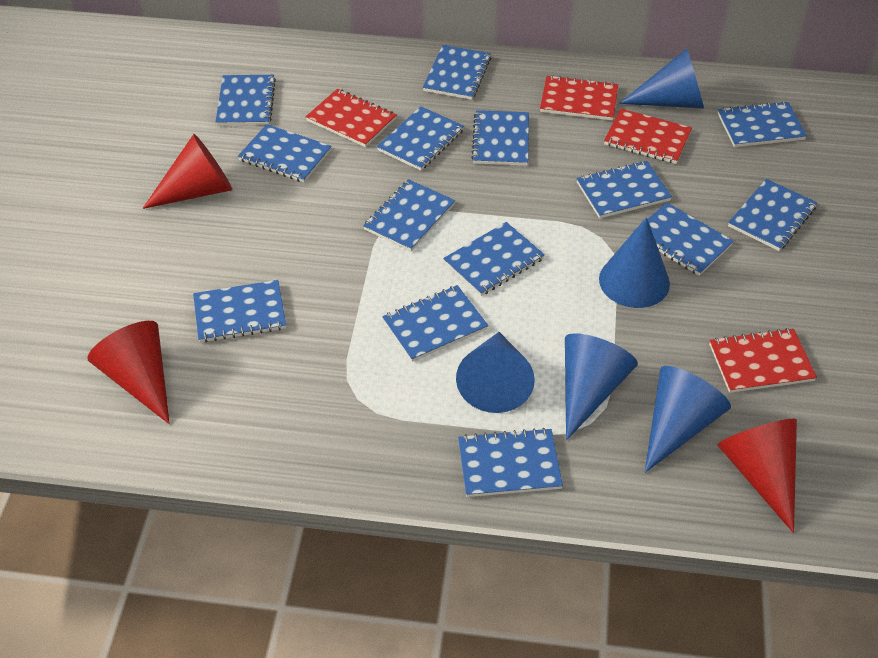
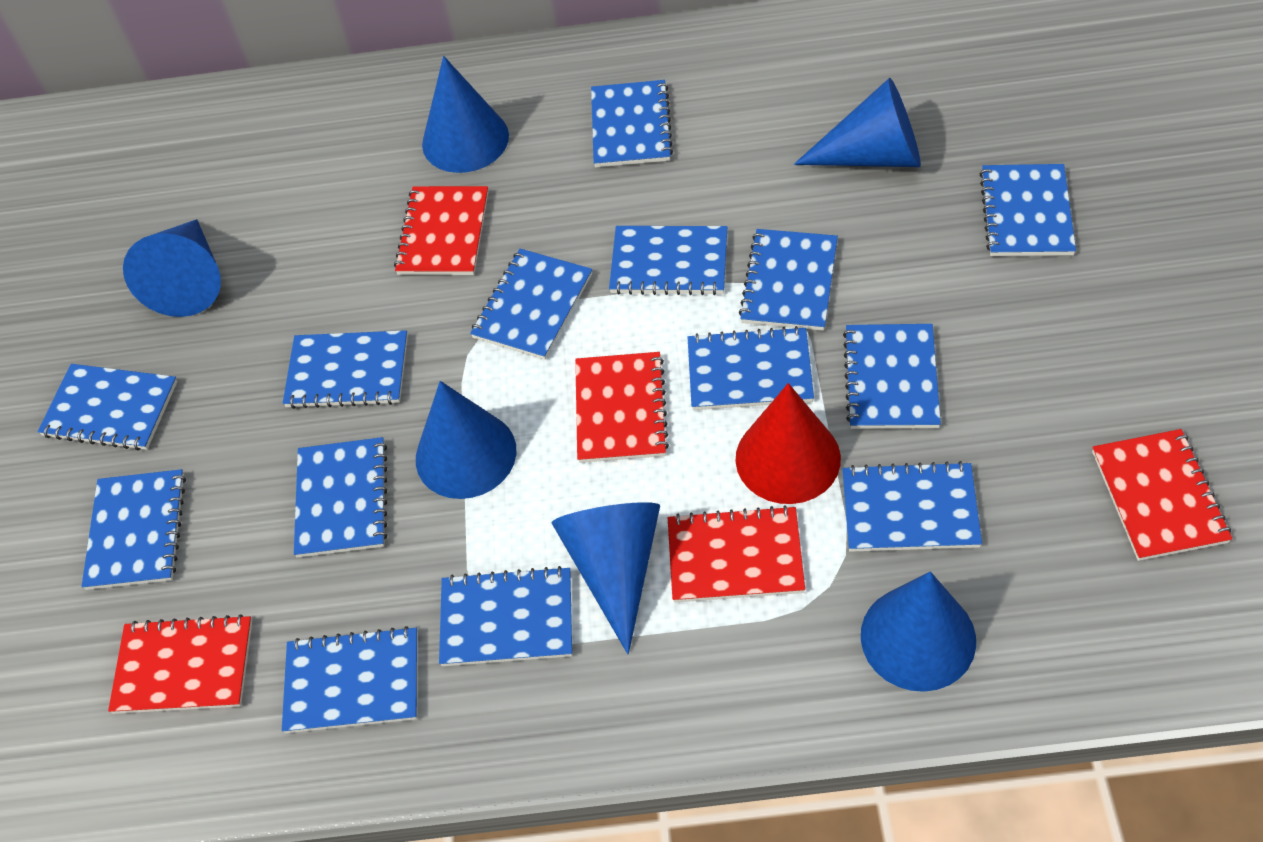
blue cone: 5 -> 6
red cone: 3 -> 1
red notebook: 4 -> 5

